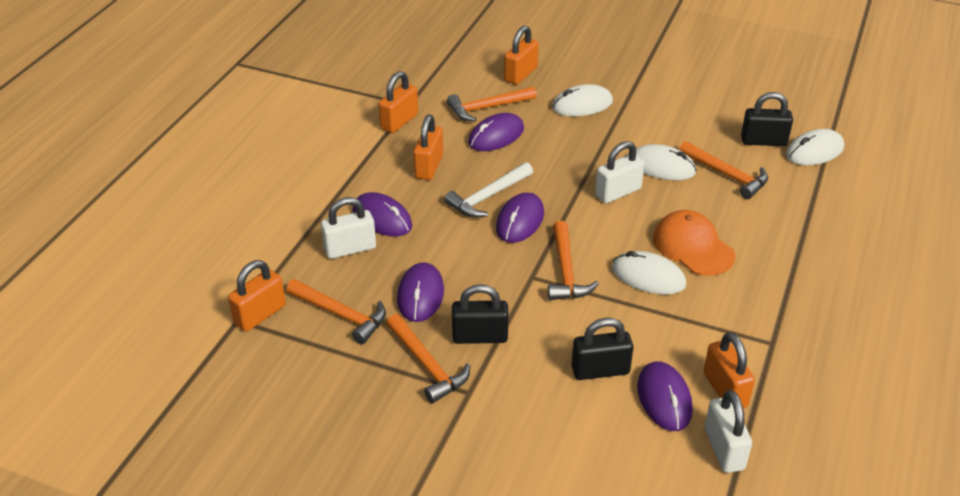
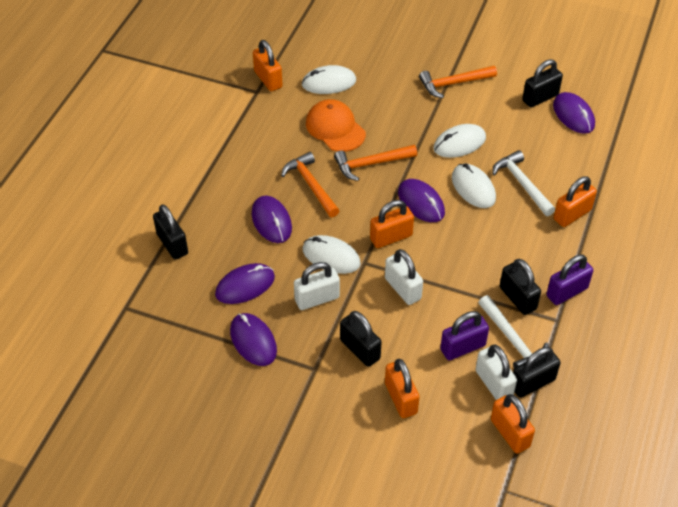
black padlock: 3 -> 5
orange hammer: 5 -> 3
purple padlock: 0 -> 2
white hammer: 1 -> 2

